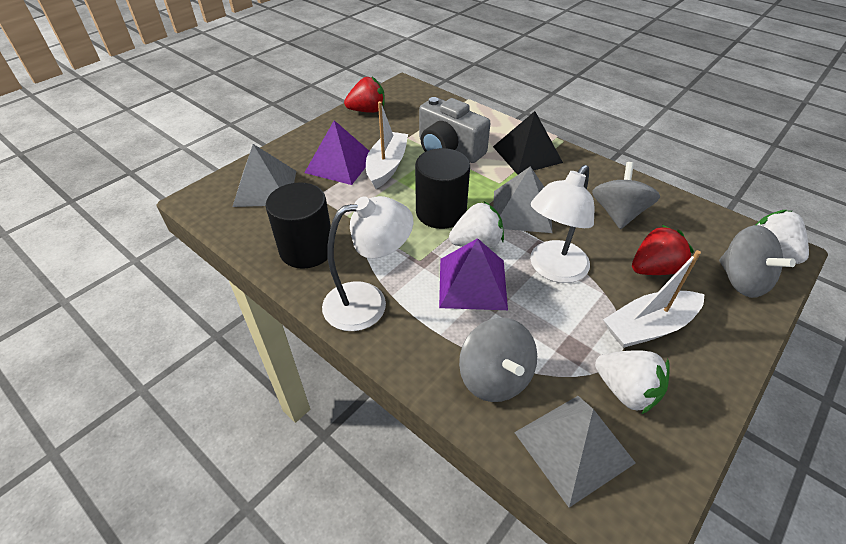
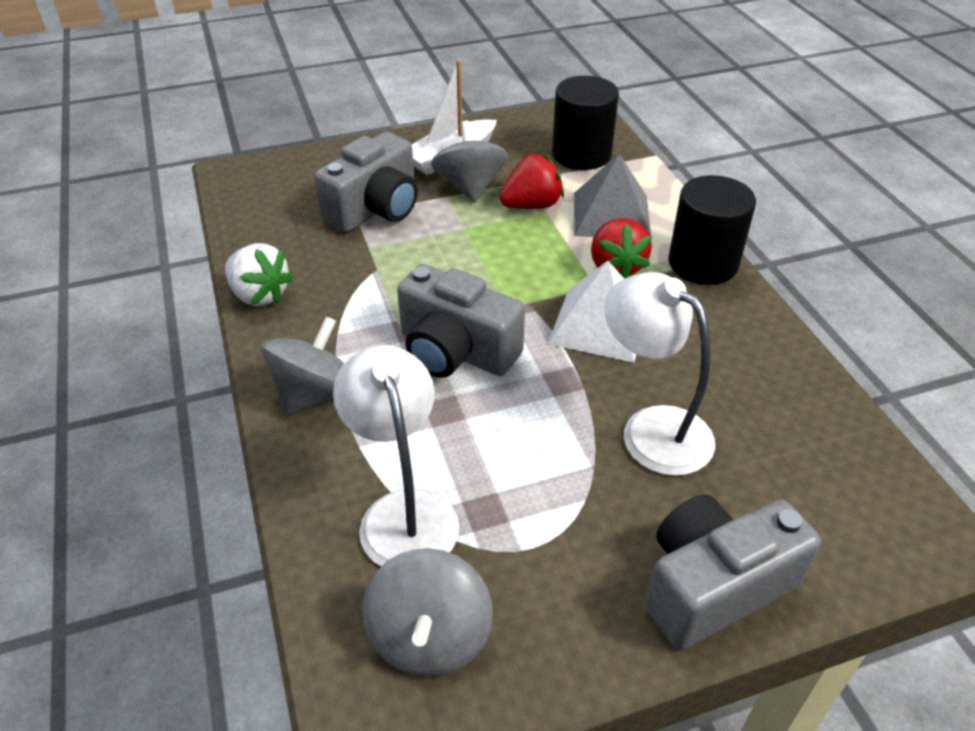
black pyramid: 1 -> 0
grey camera: 1 -> 3
grey pyramid: 3 -> 1
purple pyramid: 2 -> 0
white boat: 2 -> 1
white pyramid: 0 -> 1
white strawberry: 3 -> 1

